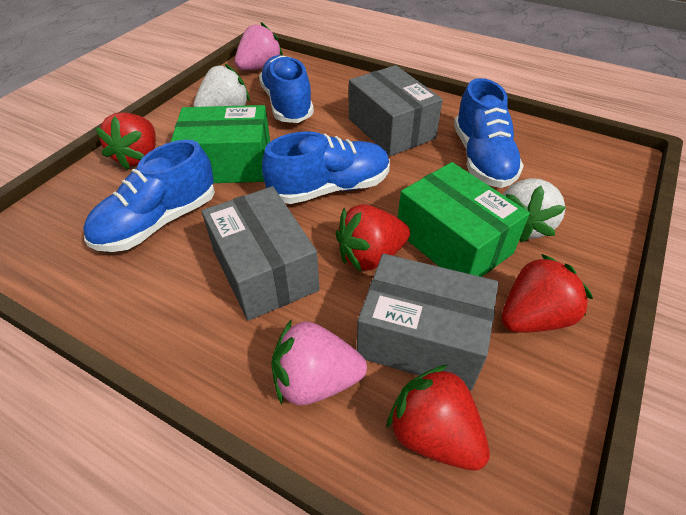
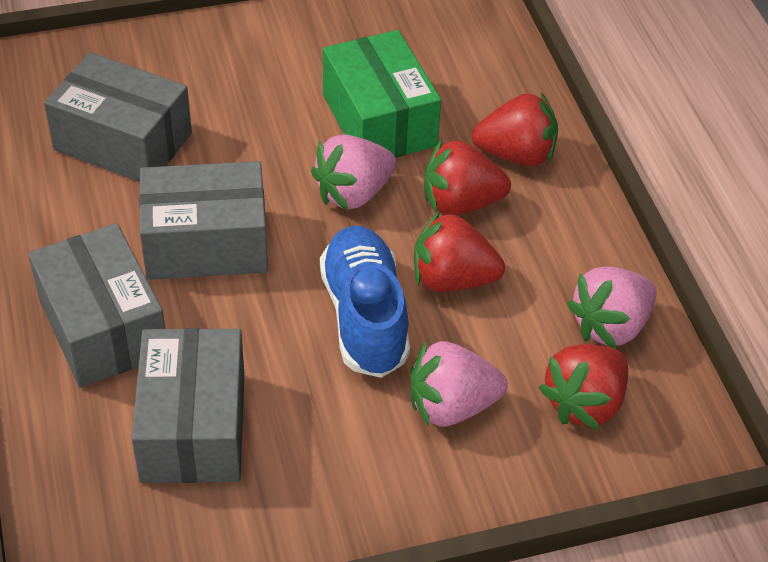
blue shoe: 4 -> 1
green box: 2 -> 1
grey box: 3 -> 4
pink strawberry: 2 -> 3
white strawberry: 2 -> 0

